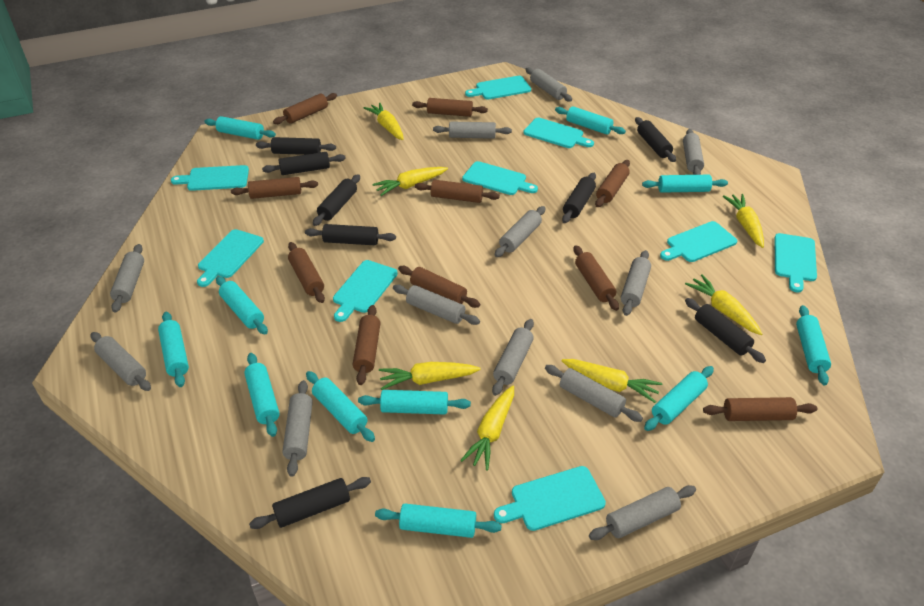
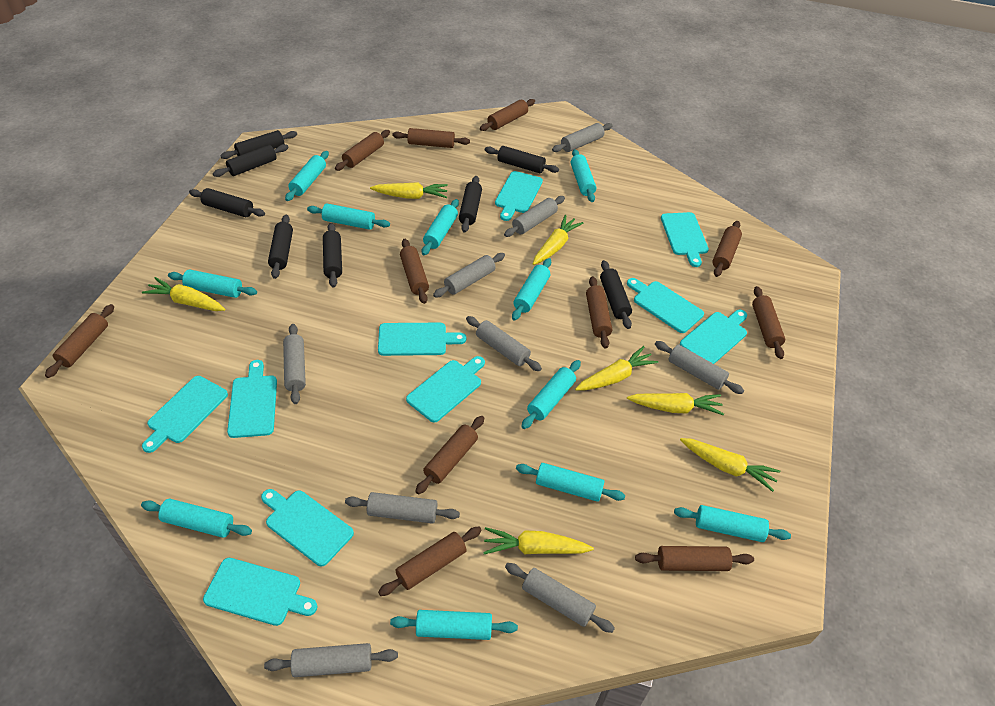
brown rolling pin: 10 -> 11
grey rolling pin: 12 -> 9
turquoise cutting board: 9 -> 10

